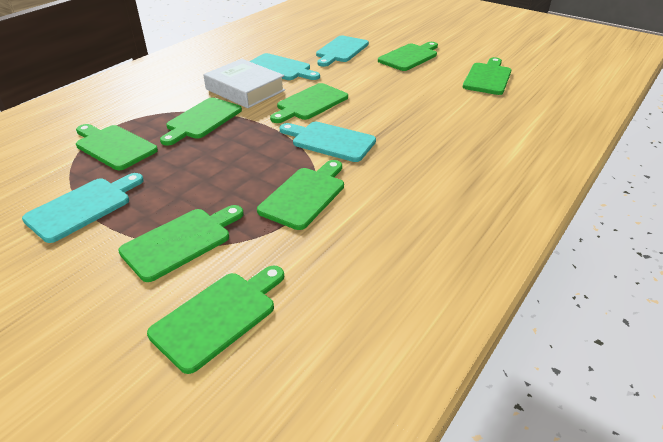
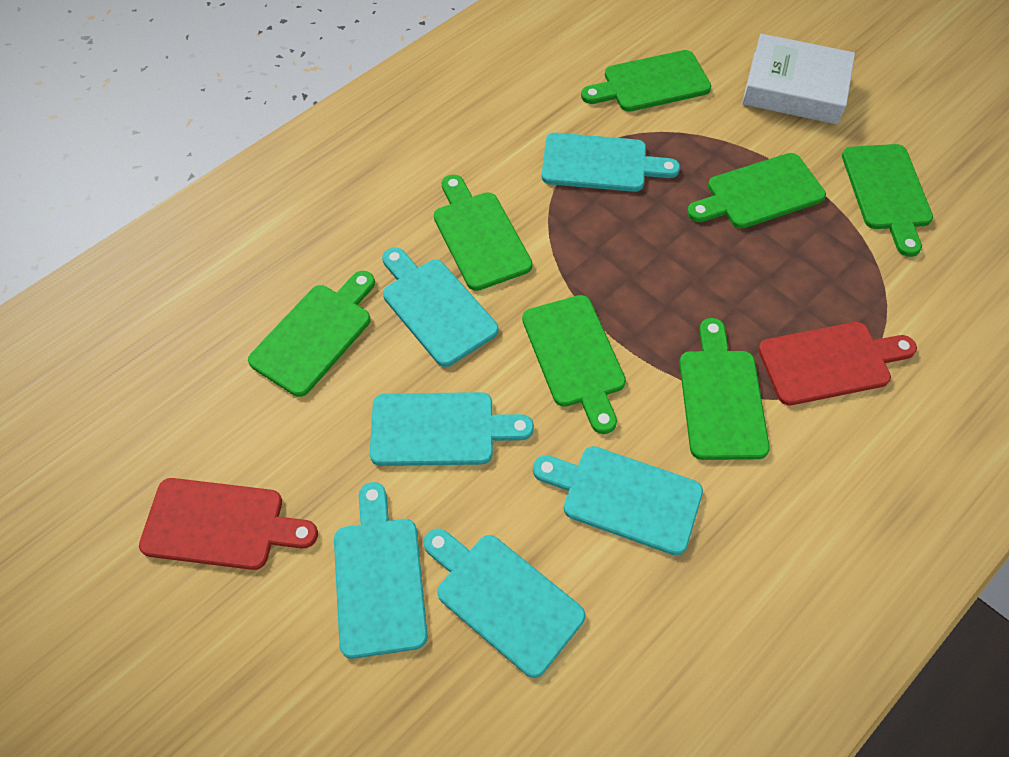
green cutting board: 8 -> 7
red cutting board: 0 -> 2
turquoise cutting board: 4 -> 6

